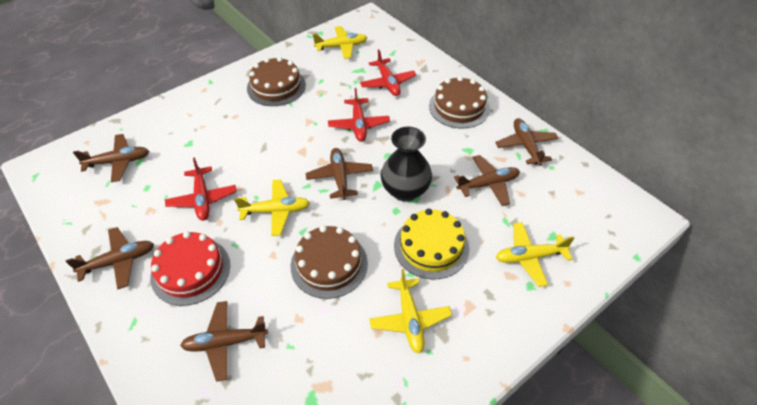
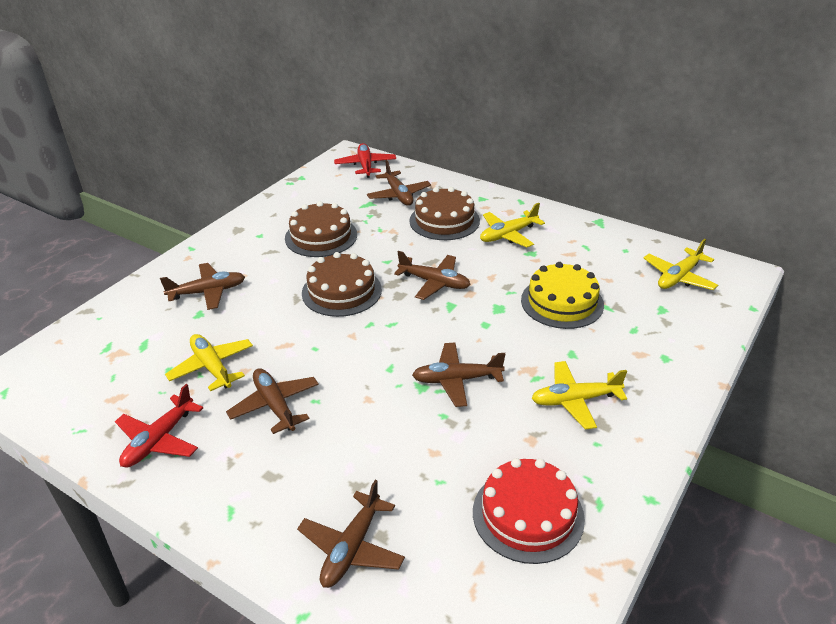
black vase: 1 -> 0
red plane: 3 -> 2

